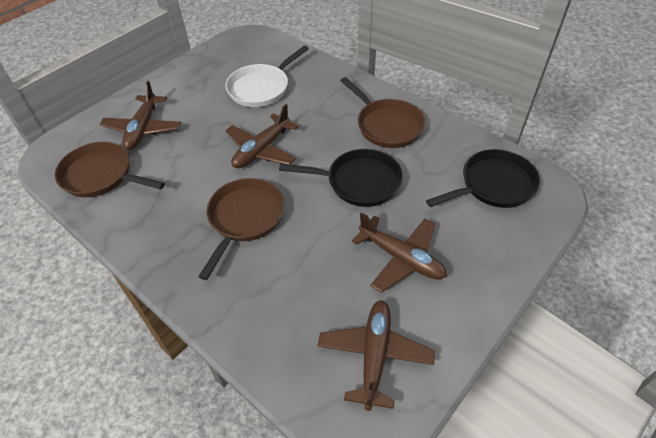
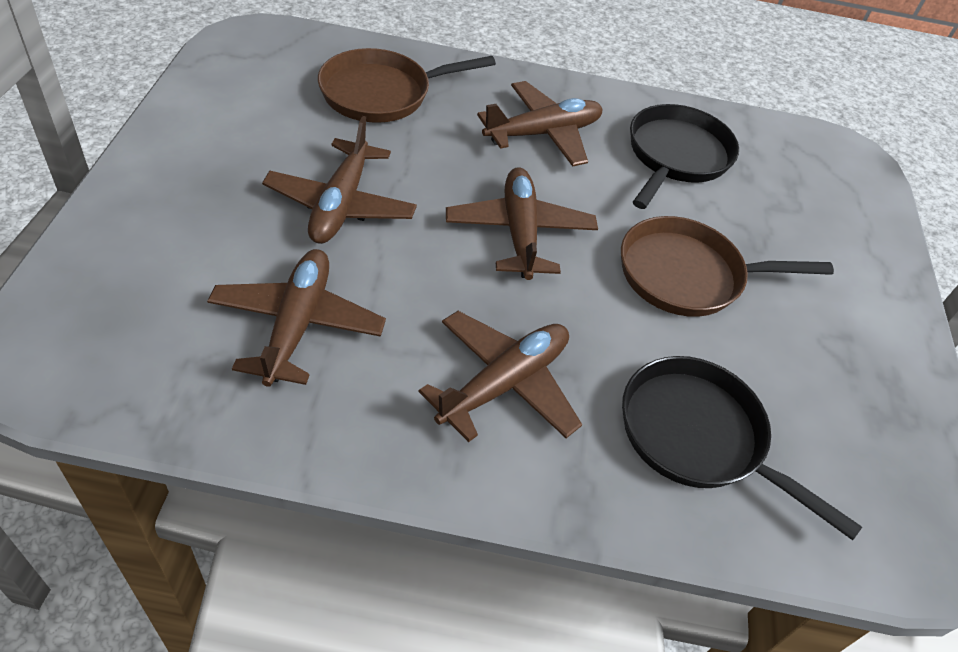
brown pan: 3 -> 2
brown plane: 4 -> 5
white pan: 1 -> 0

